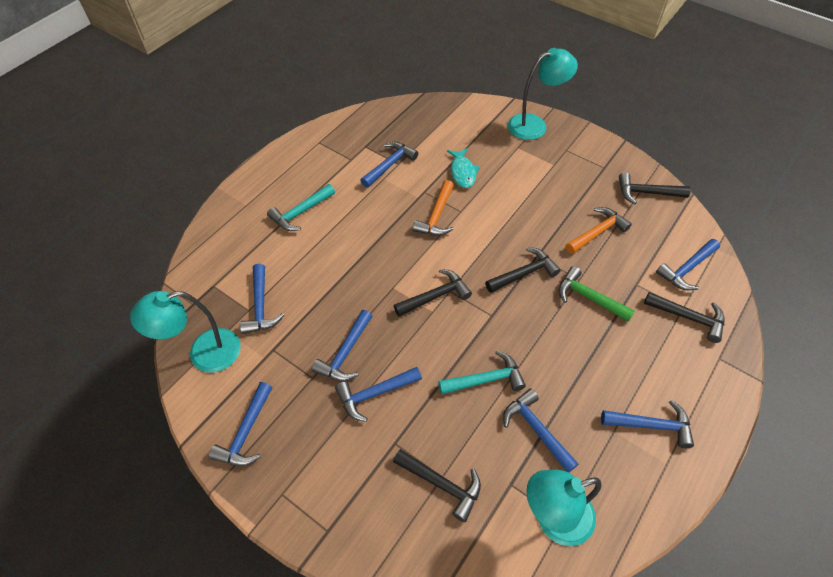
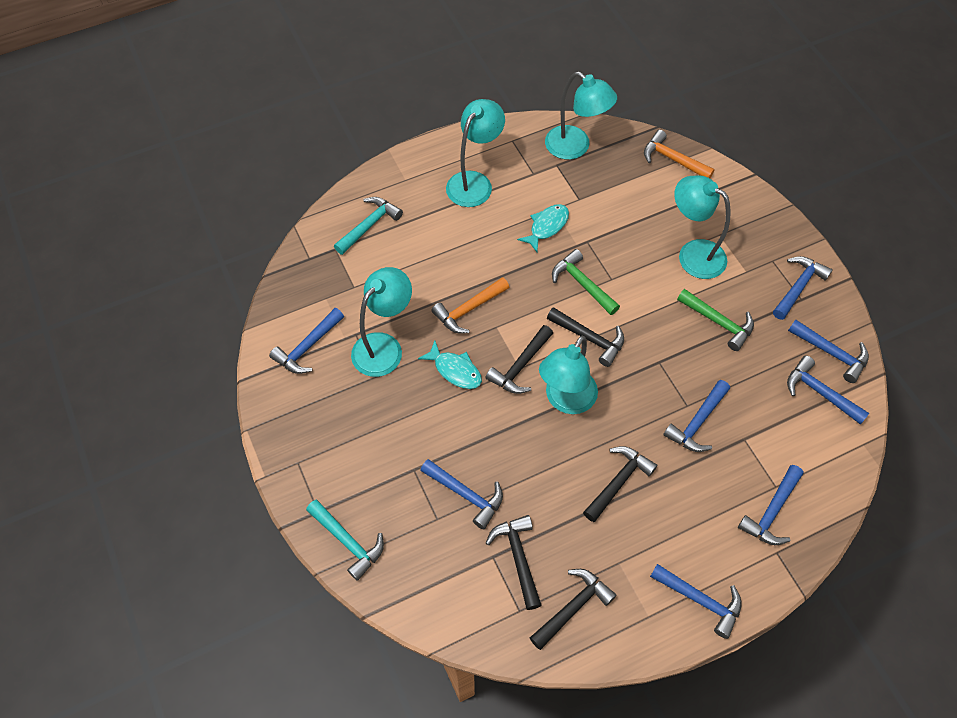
green hammer: 1 -> 2
turquoise fish: 1 -> 2
turquoise lamp: 3 -> 5

